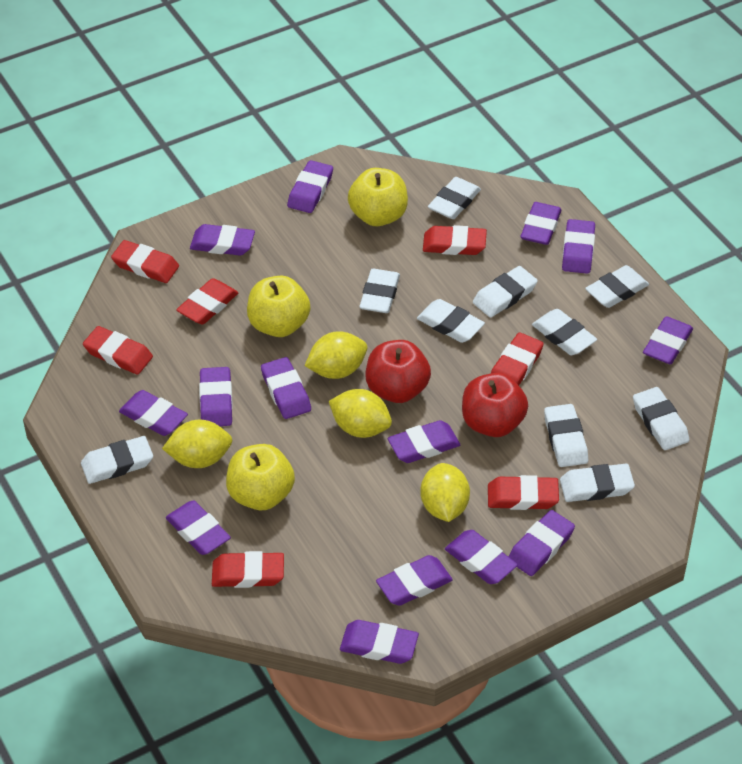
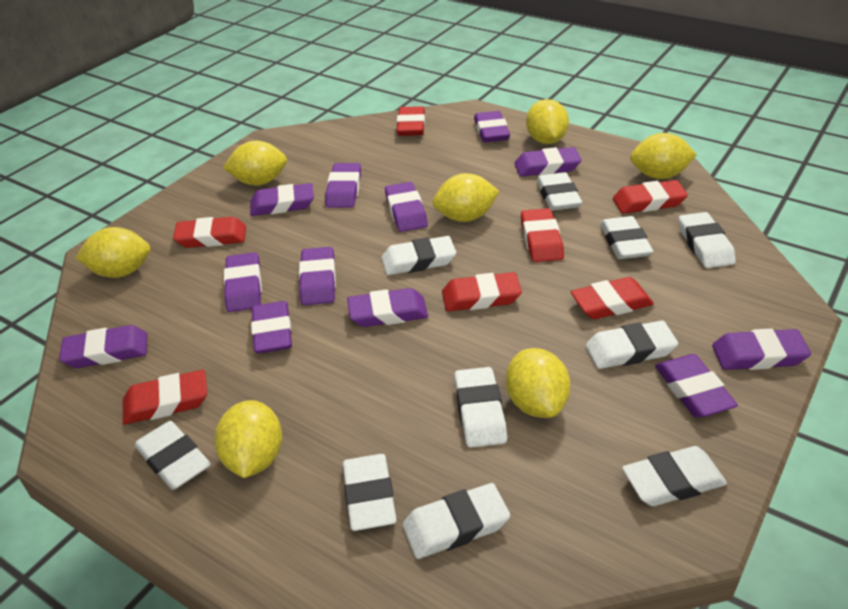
purple eraser: 14 -> 12
red apple: 2 -> 0
yellow apple: 3 -> 0
yellow lemon: 4 -> 7

